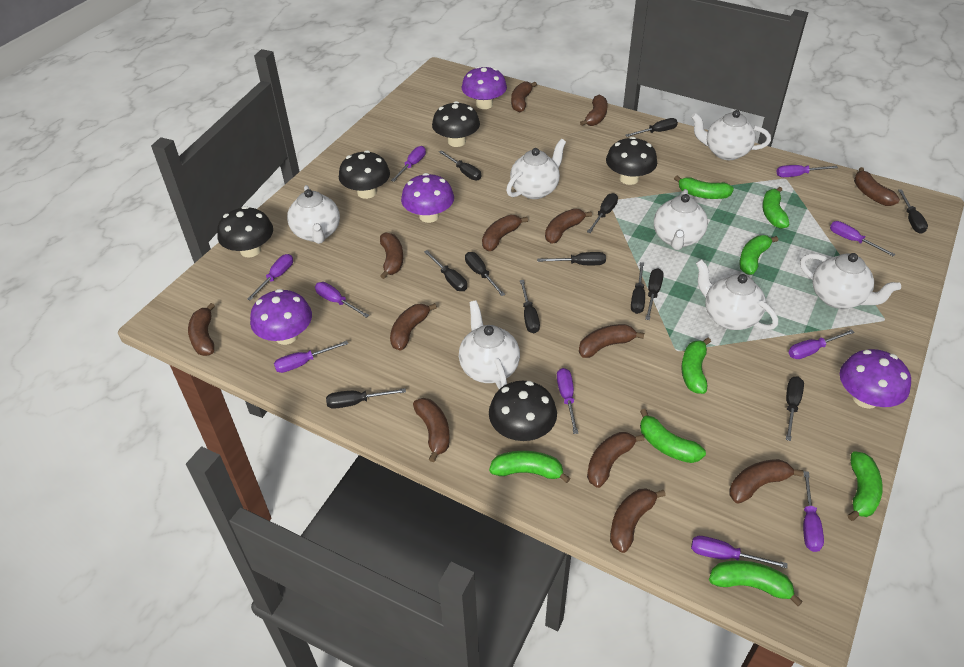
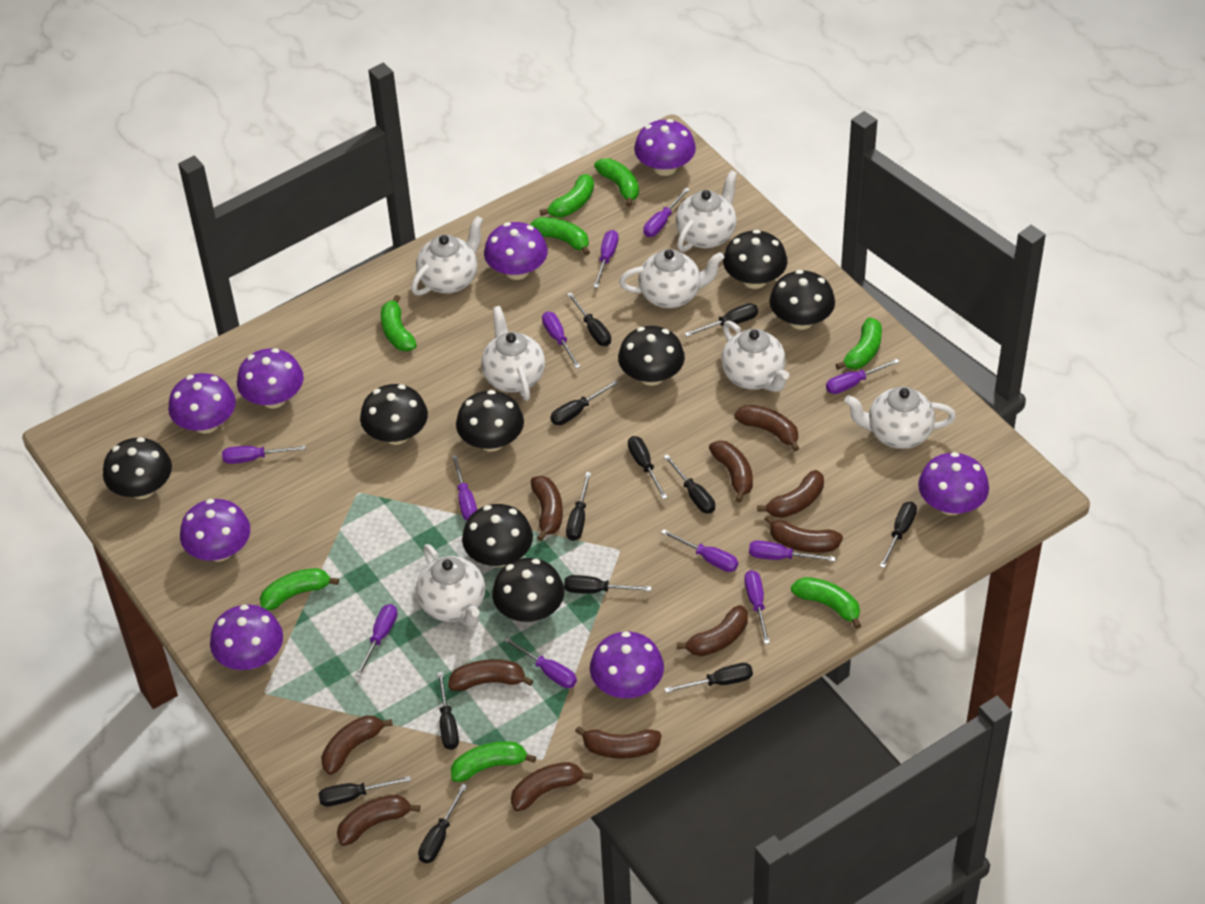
black mushroom: 5 -> 8
brown banana: 13 -> 11
purple mushroom: 4 -> 8
purple screwdriver: 10 -> 11

